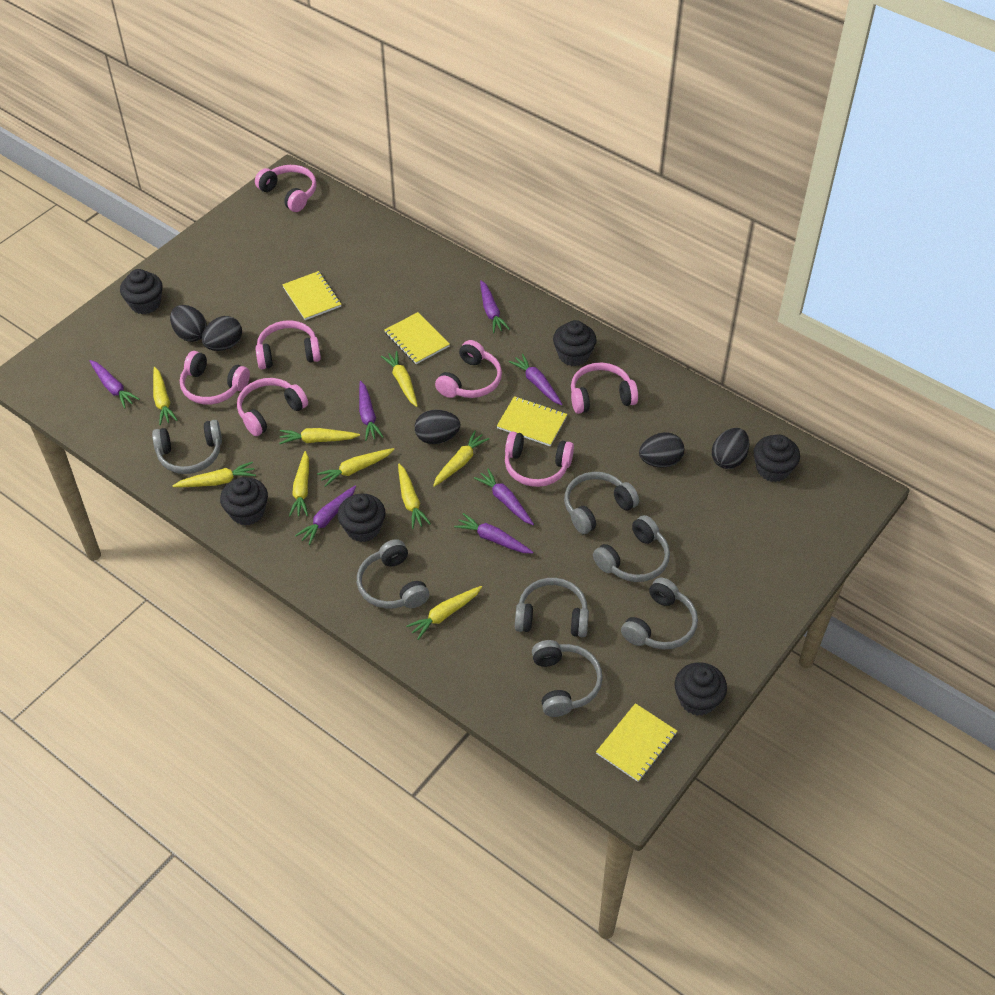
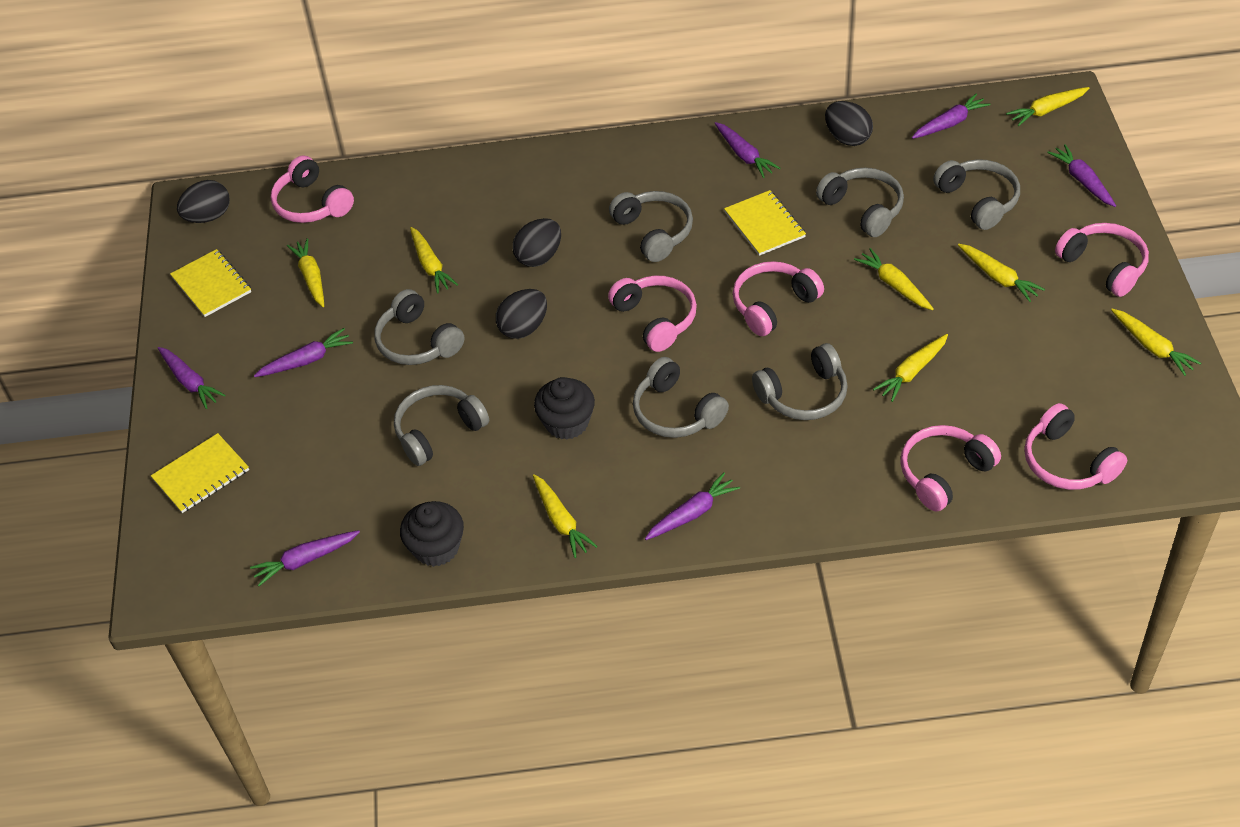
black cupcake: 6 -> 2
black egg: 5 -> 4
pink headphones: 7 -> 6
yellow carrot: 9 -> 8
yellow notebook: 4 -> 3

